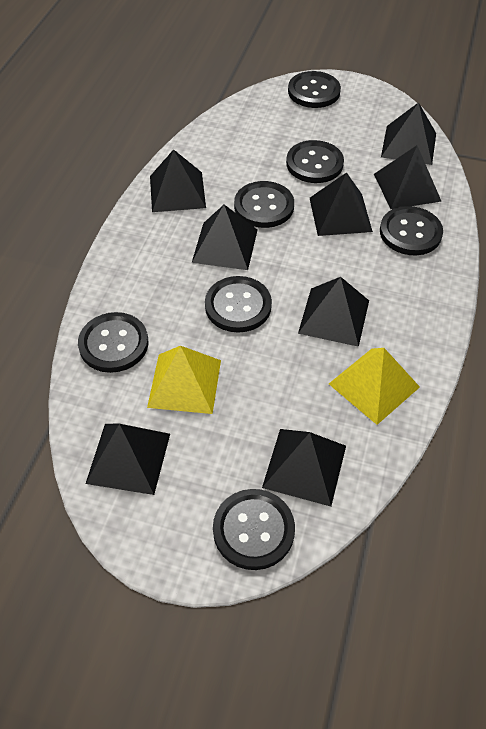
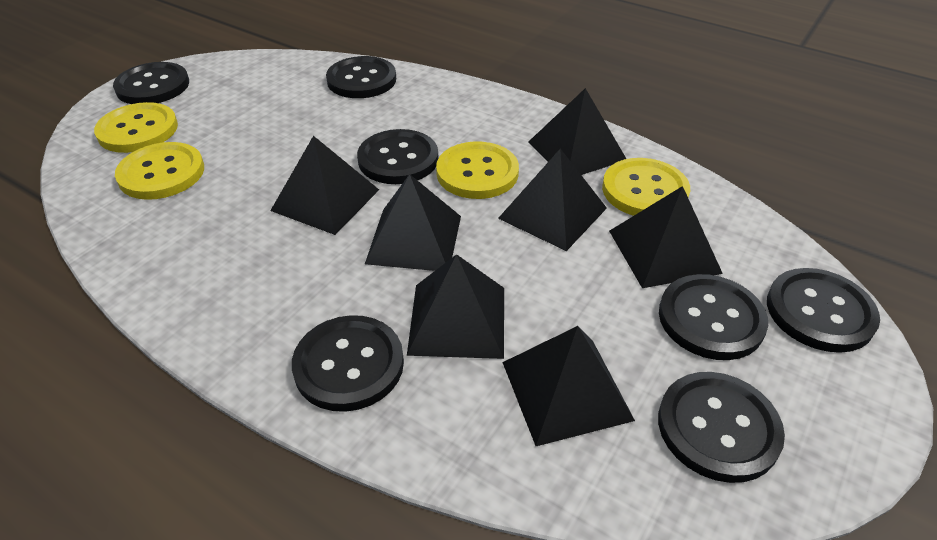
black pyramid: 8 -> 7
yellow button: 0 -> 4
yellow pyramid: 2 -> 0

